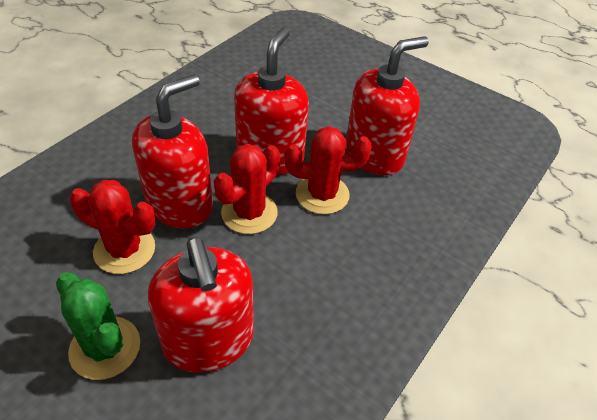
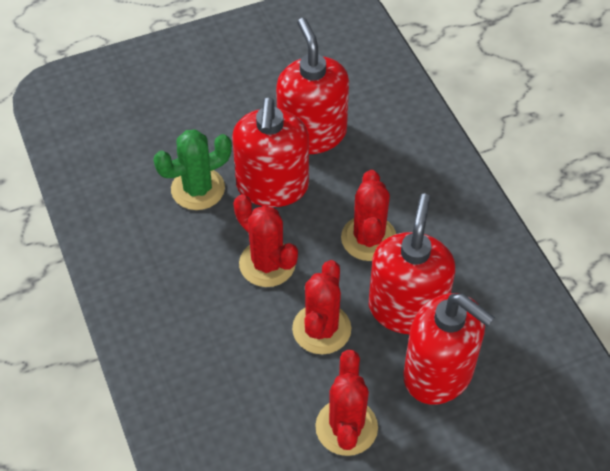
red cactus: 3 -> 4

